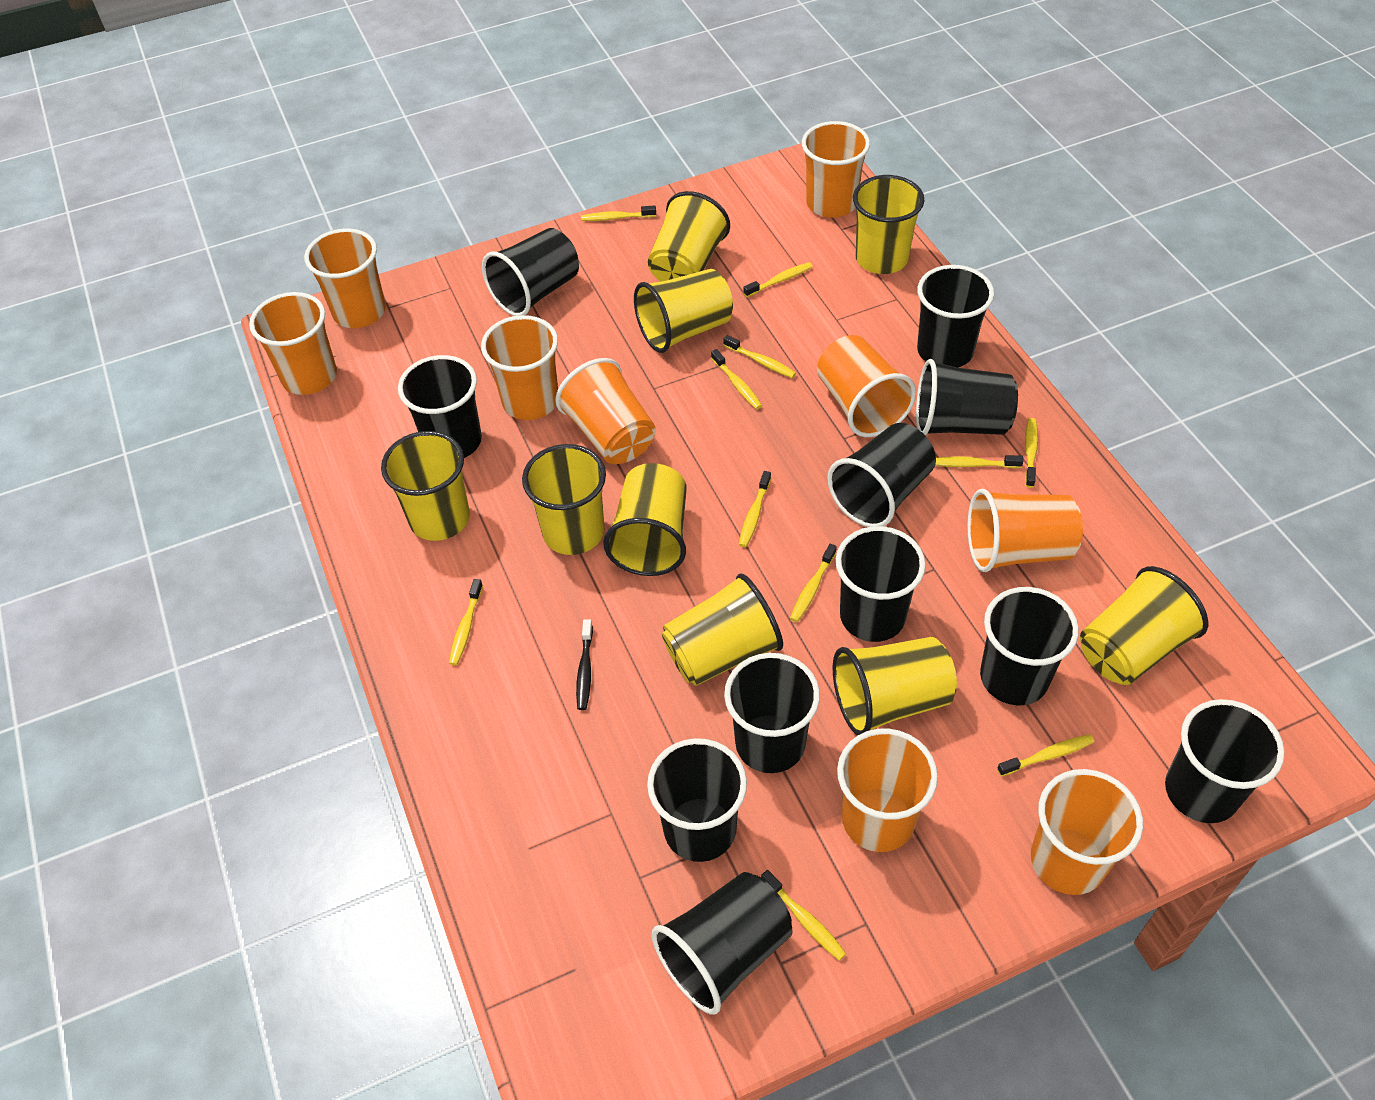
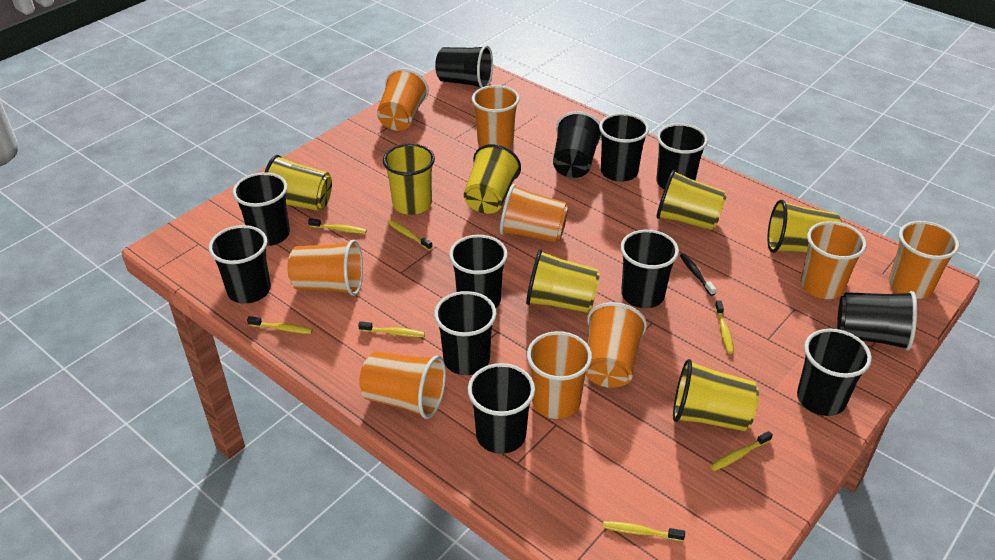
black cup: 11 -> 12
yellow cup: 9 -> 7
yellow toothbrush: 11 -> 7

